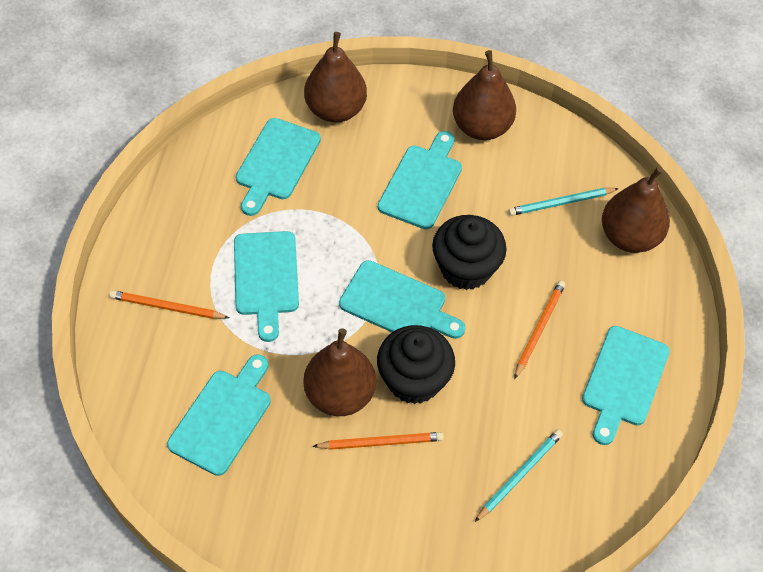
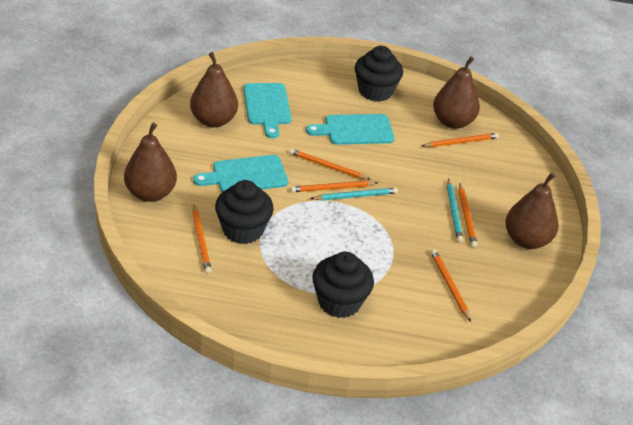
black cupcake: 2 -> 3
orange pencil: 3 -> 6
turquoise cutting board: 6 -> 3

